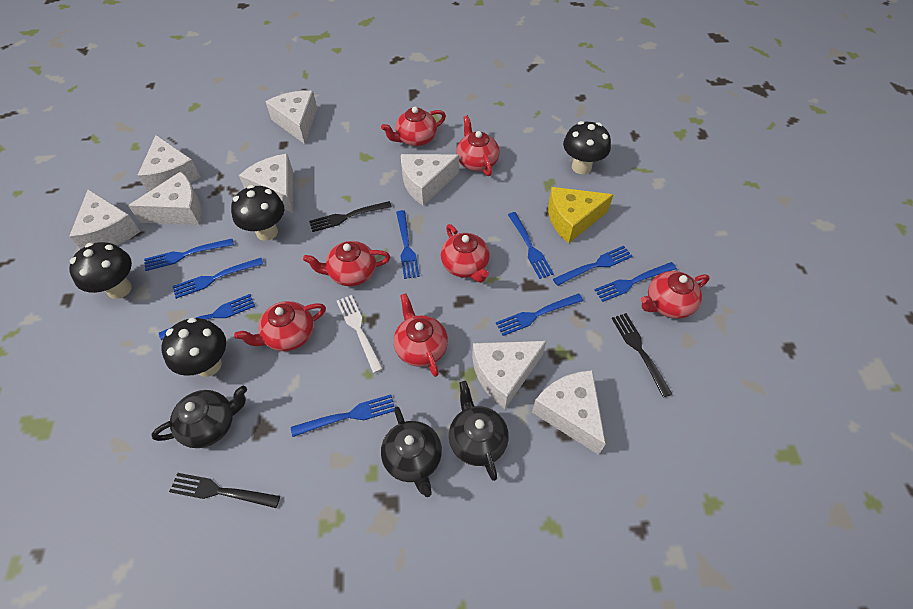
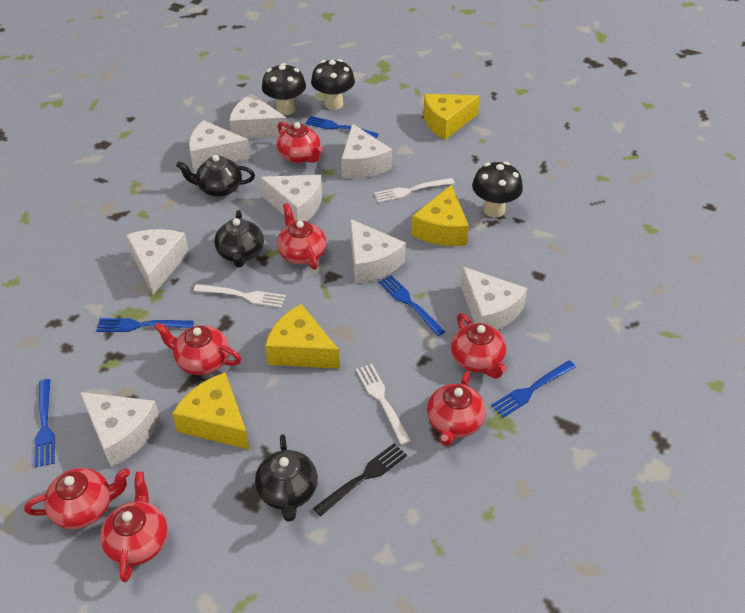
black fork: 3 -> 1
black mushroom: 4 -> 3
blue fork: 9 -> 5
white fork: 1 -> 3
yellow cheese: 1 -> 4

